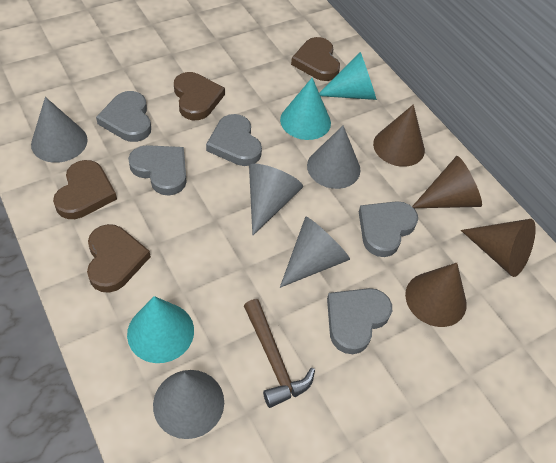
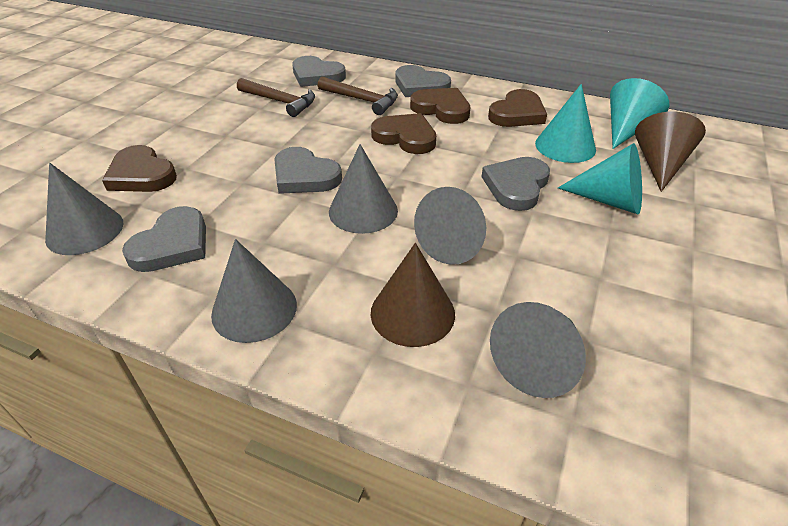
brown cone: 4 -> 2
brown hammer: 1 -> 2

